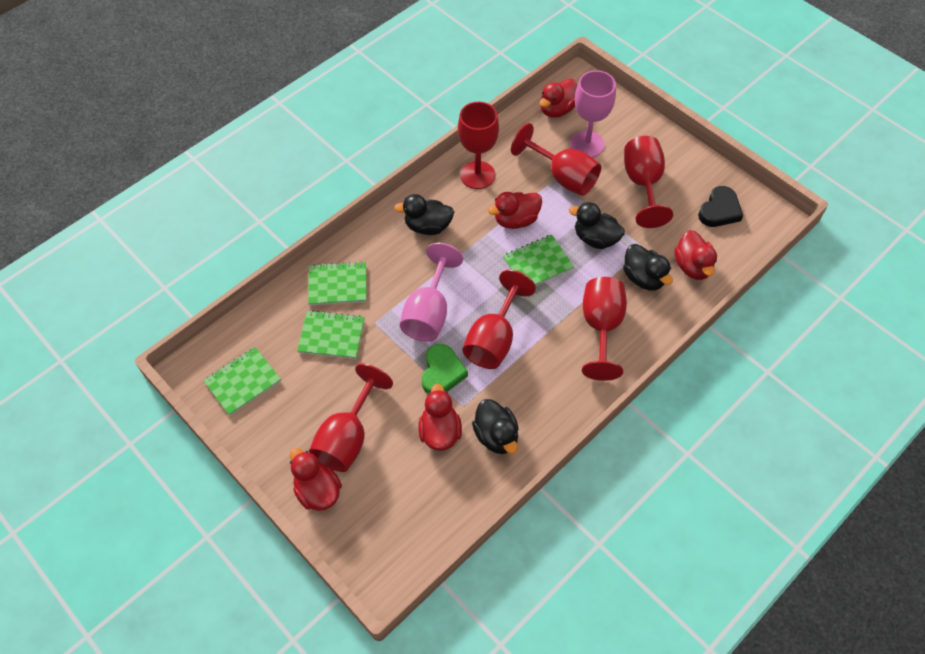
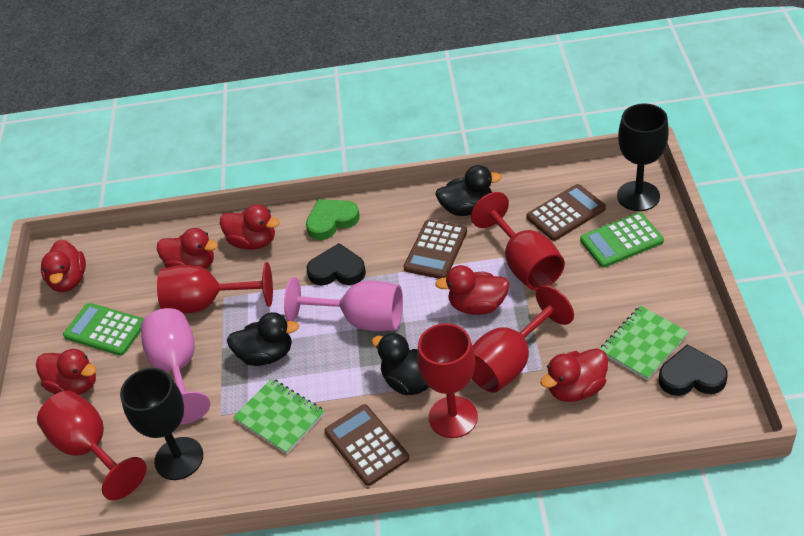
black duck: 4 -> 3
black goblet: 0 -> 2
black heart: 1 -> 2
brown calculator: 0 -> 3
green calculator: 0 -> 2
green notebook: 4 -> 2
red duck: 5 -> 6
red goblet: 6 -> 5

